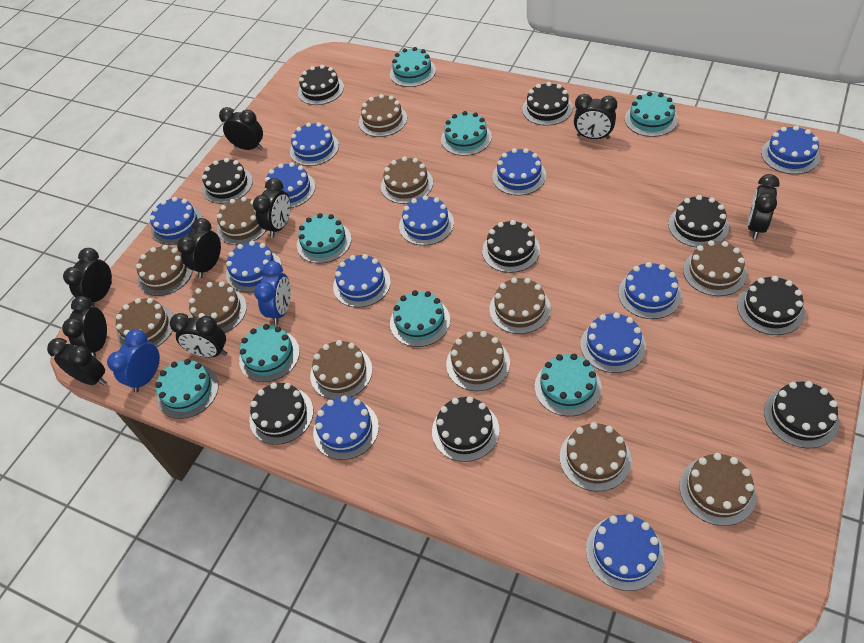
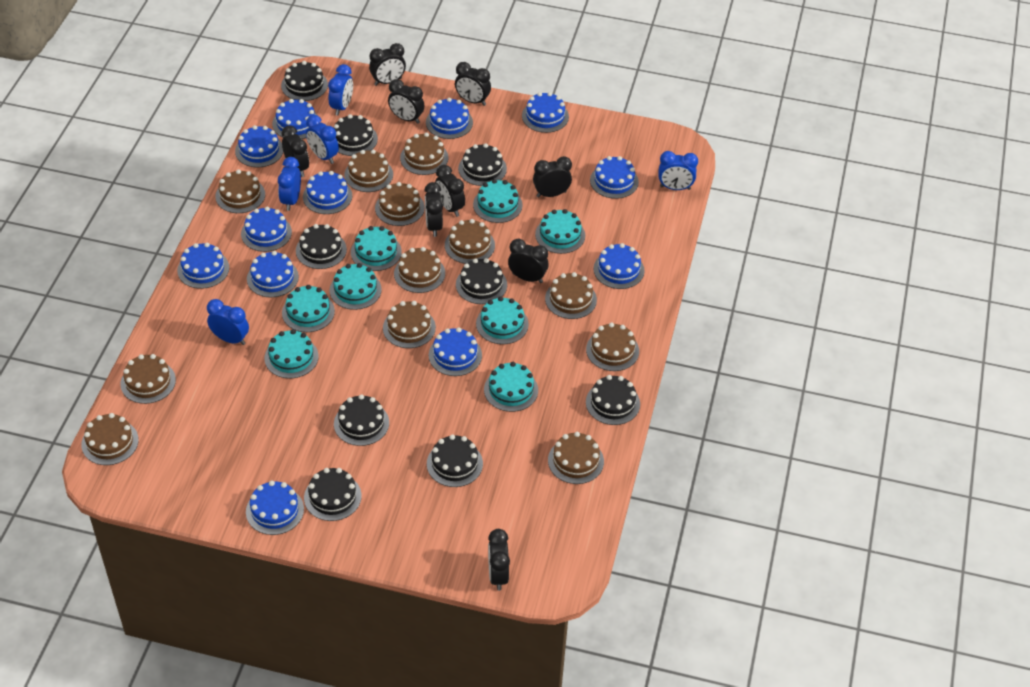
blue clock: 2 -> 5

